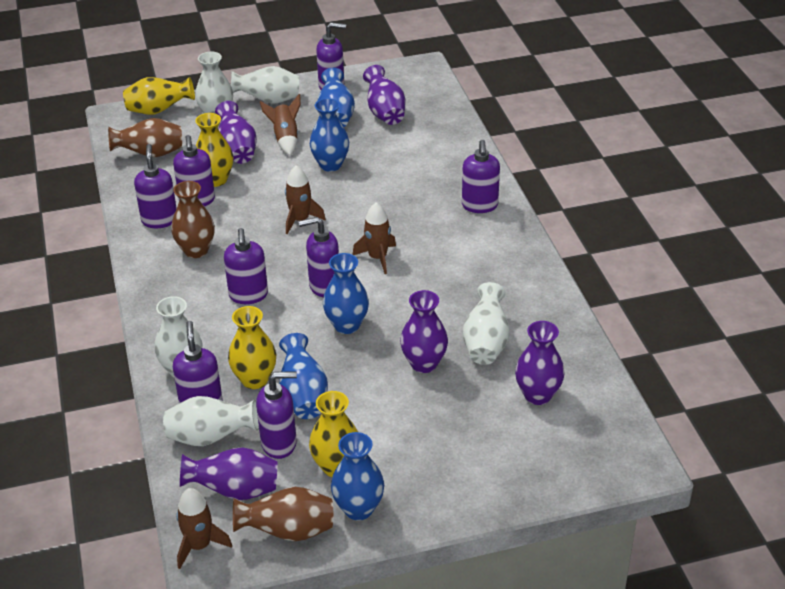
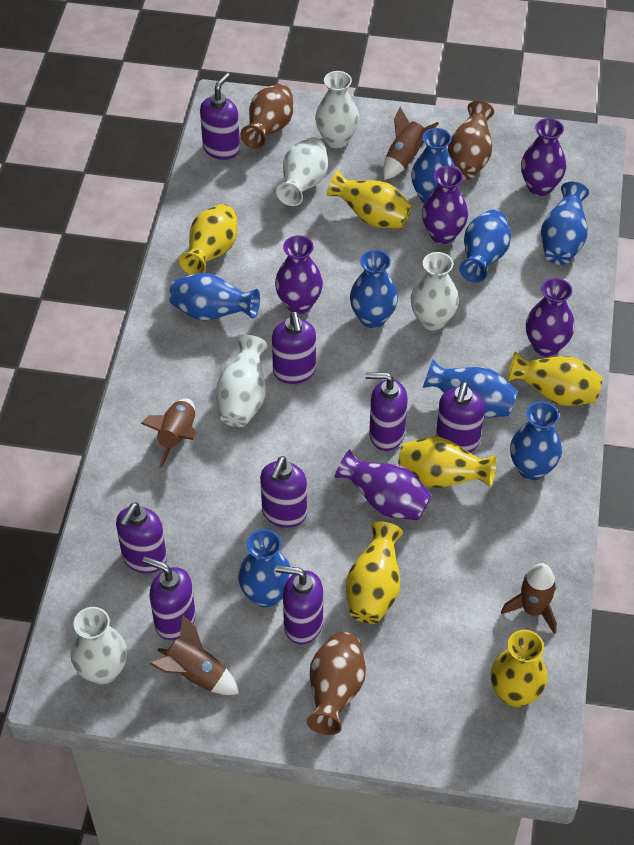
blue vase: 5 -> 8
yellow vase: 4 -> 6

